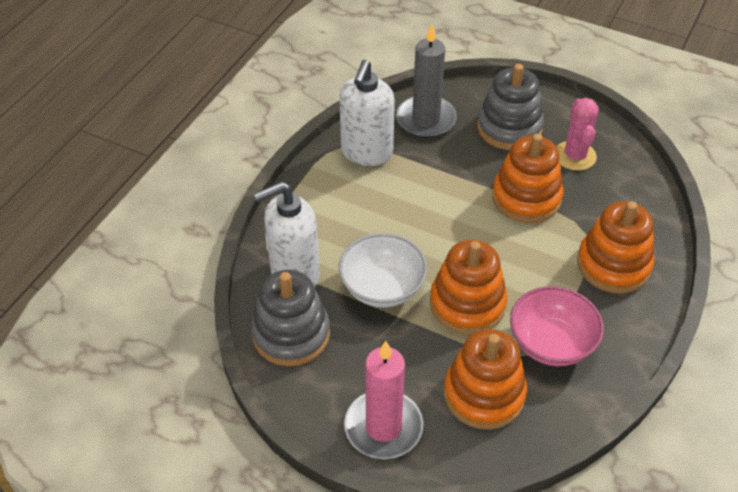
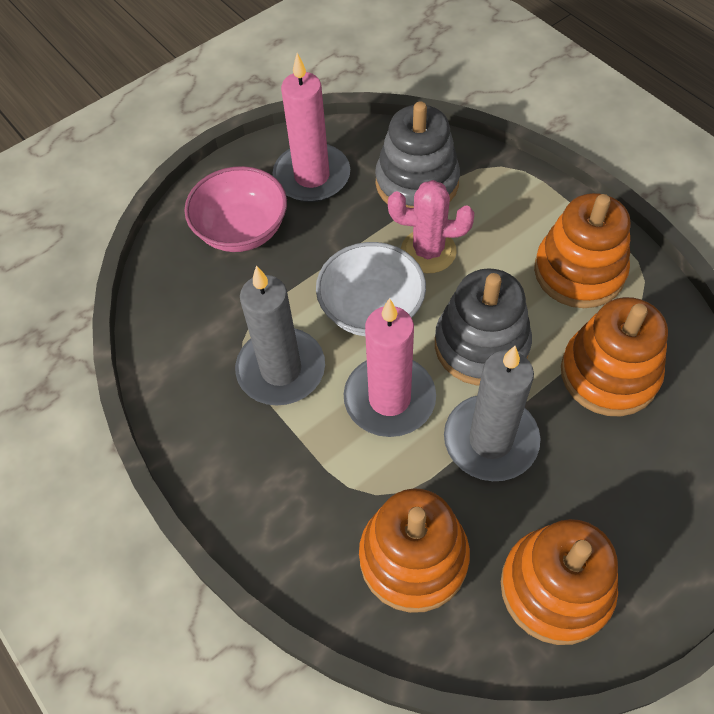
grey candle: 1 -> 2
pink candle: 1 -> 2
white soap dispenser: 2 -> 0

